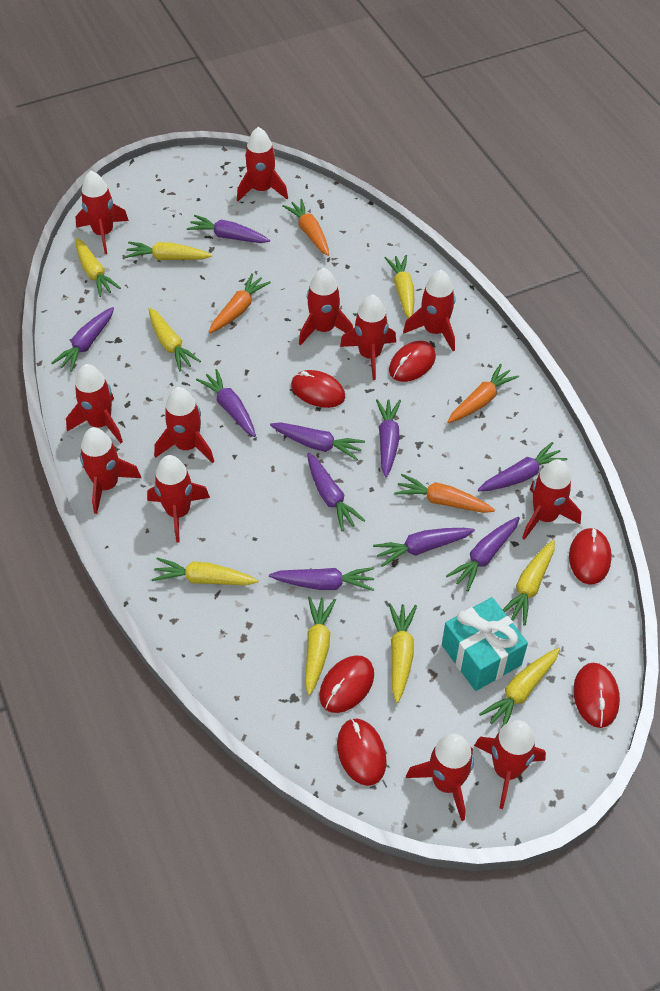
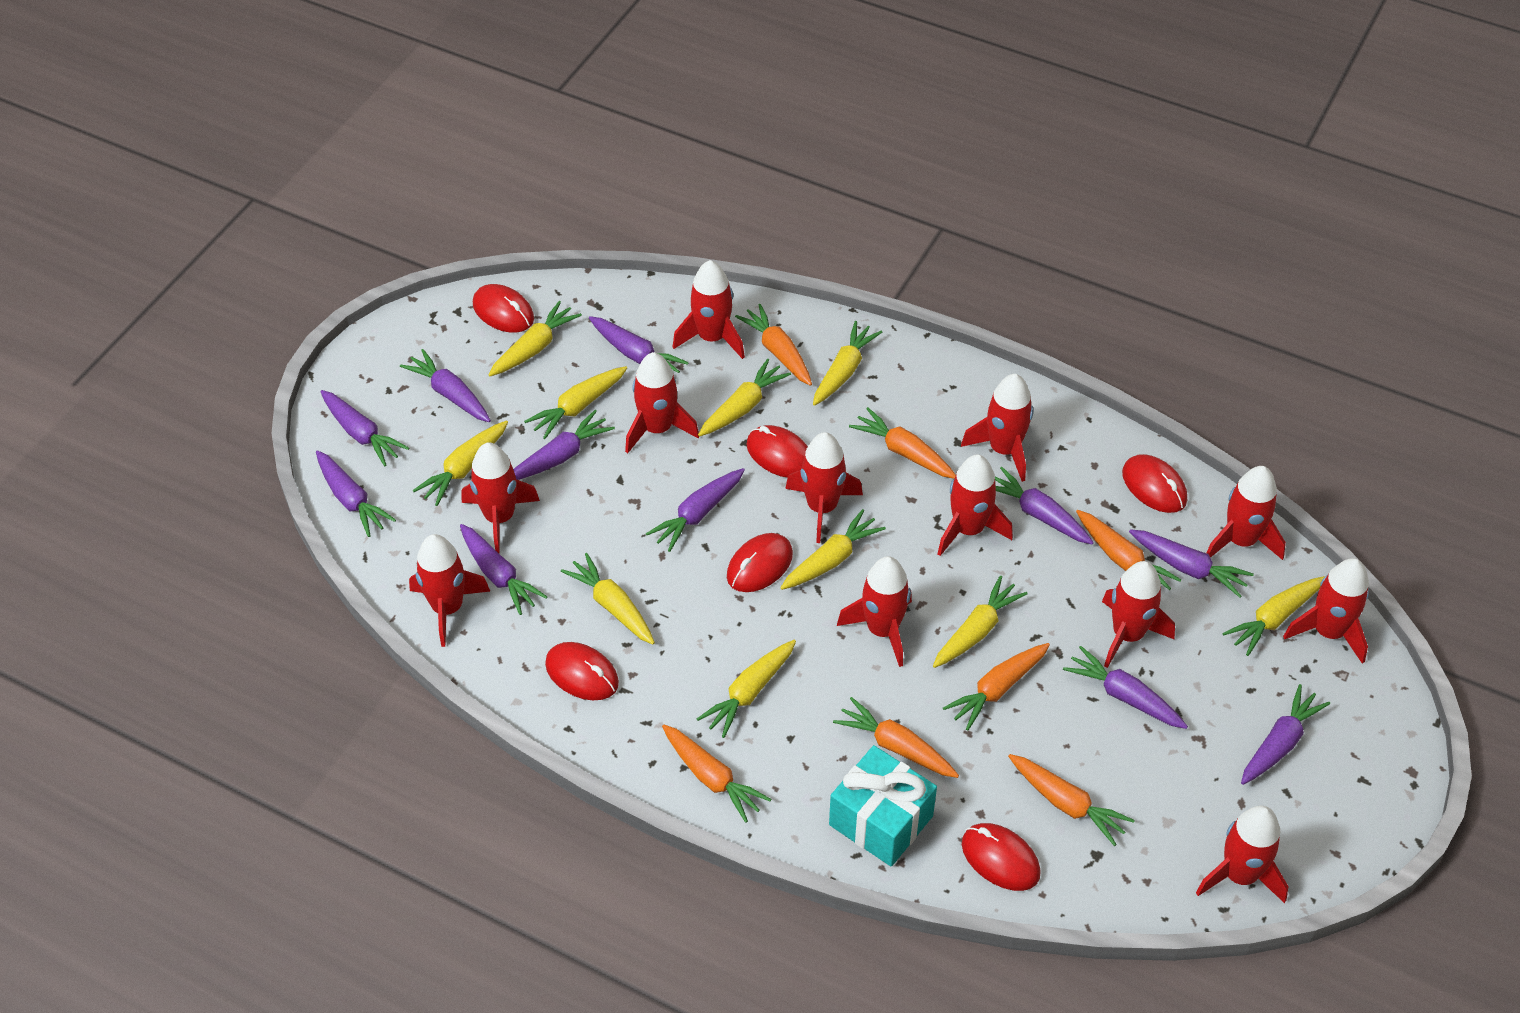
orange carrot: 4 -> 7
purple carrot: 10 -> 11
yellow carrot: 9 -> 10

